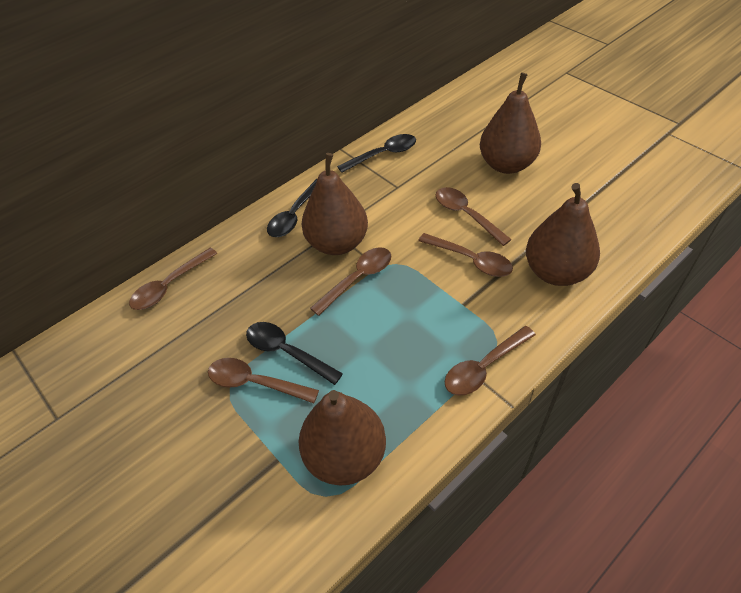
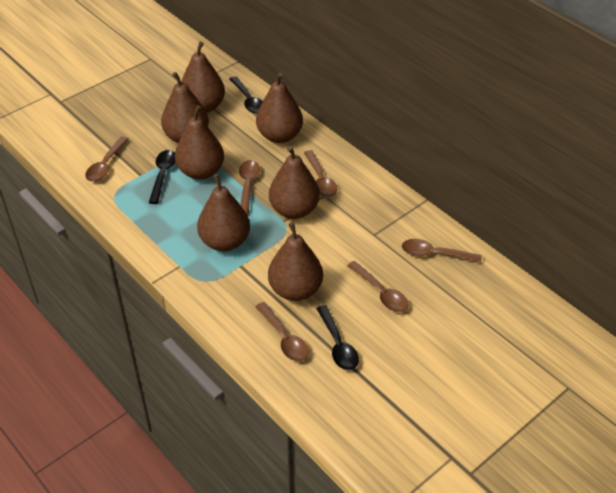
brown pear: 4 -> 7

